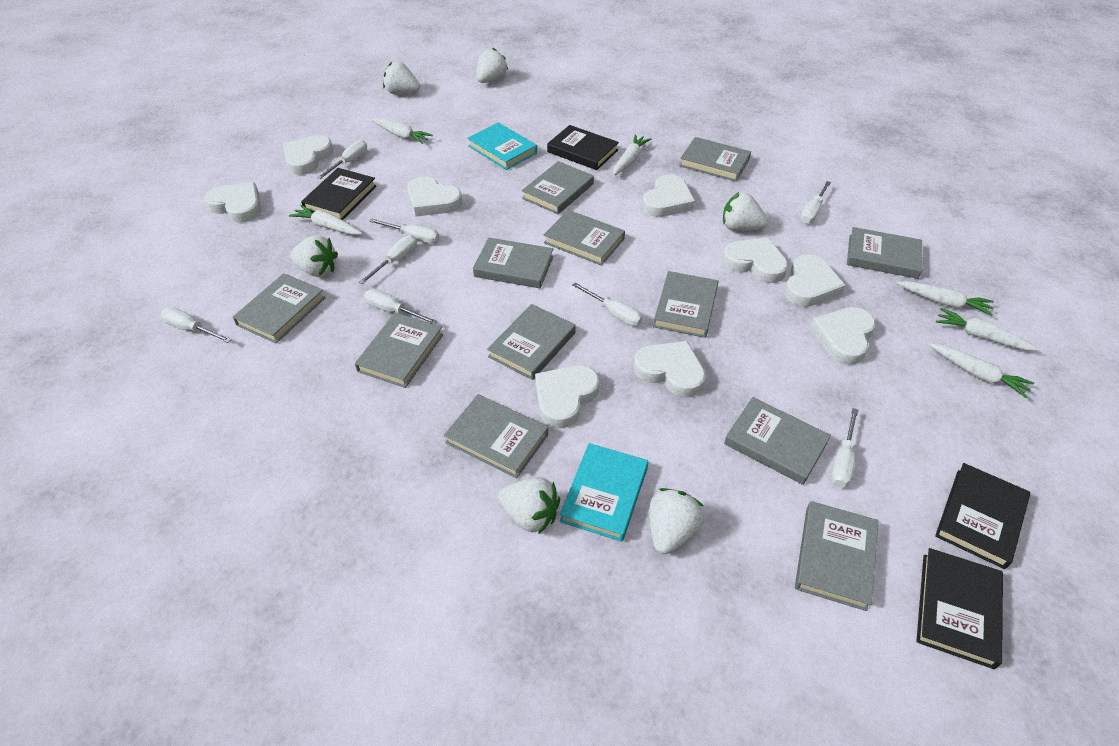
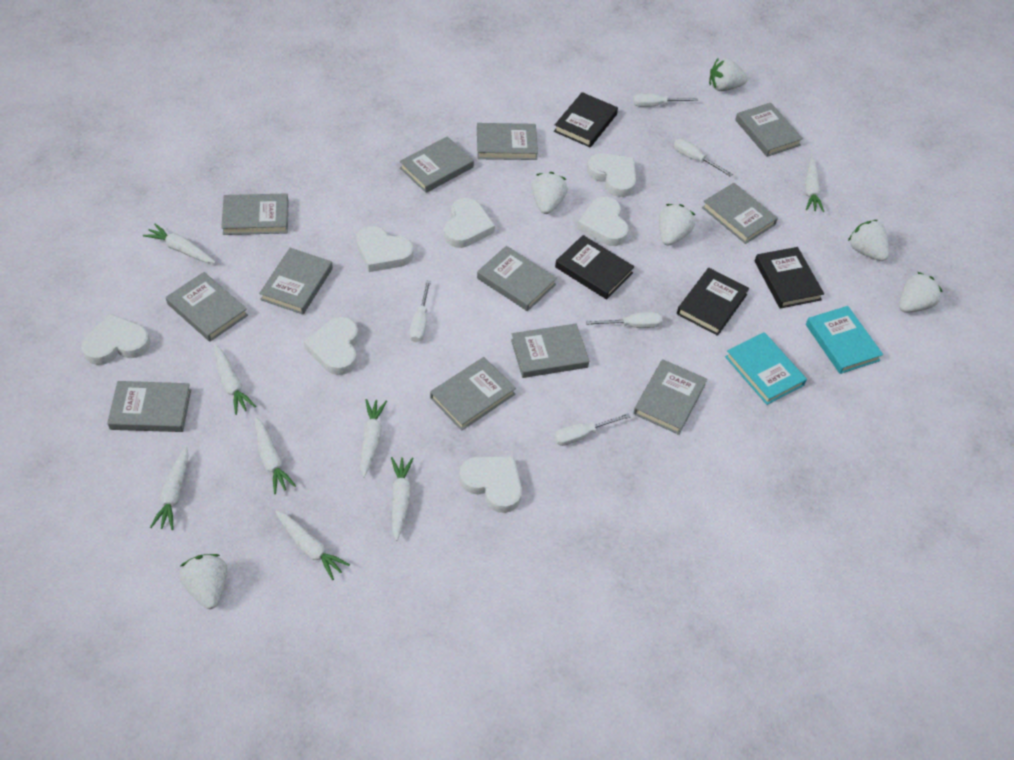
white carrot: 6 -> 8
white heart: 9 -> 7
white screwdriver: 8 -> 5

